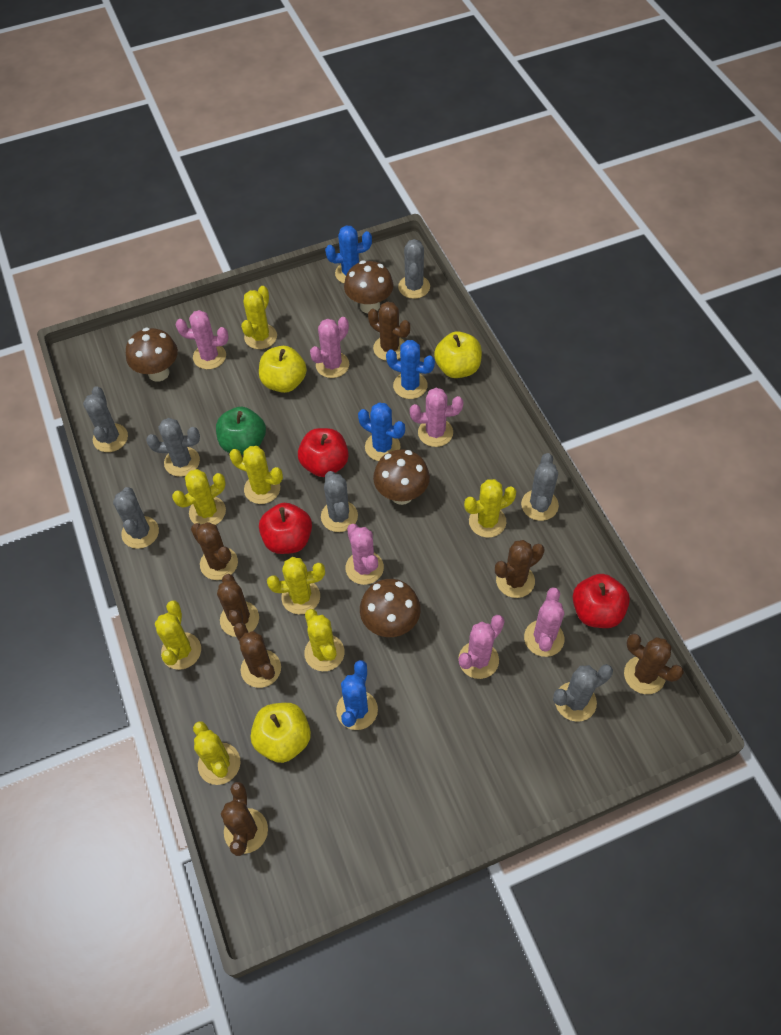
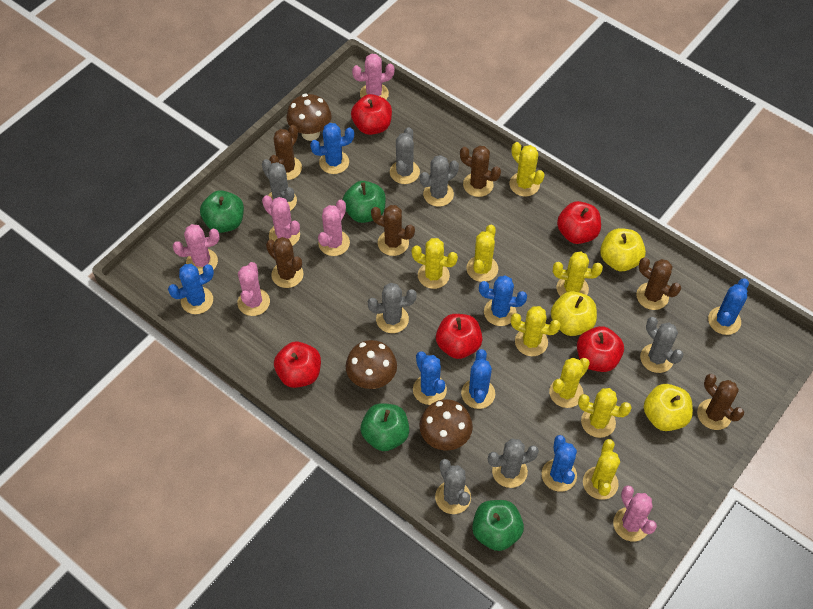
blue cactus: 4 -> 7
brown cactus: 7 -> 6
brown mushroom: 4 -> 3
green apple: 1 -> 4
red apple: 3 -> 5

